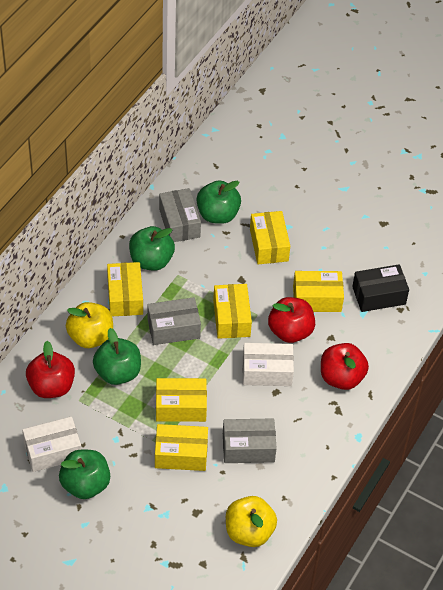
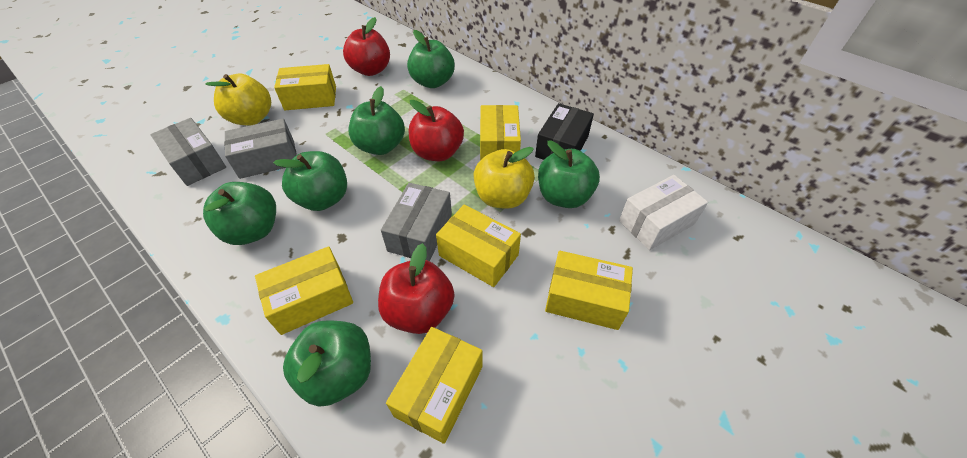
green apple: 4 -> 6
white box: 2 -> 1

